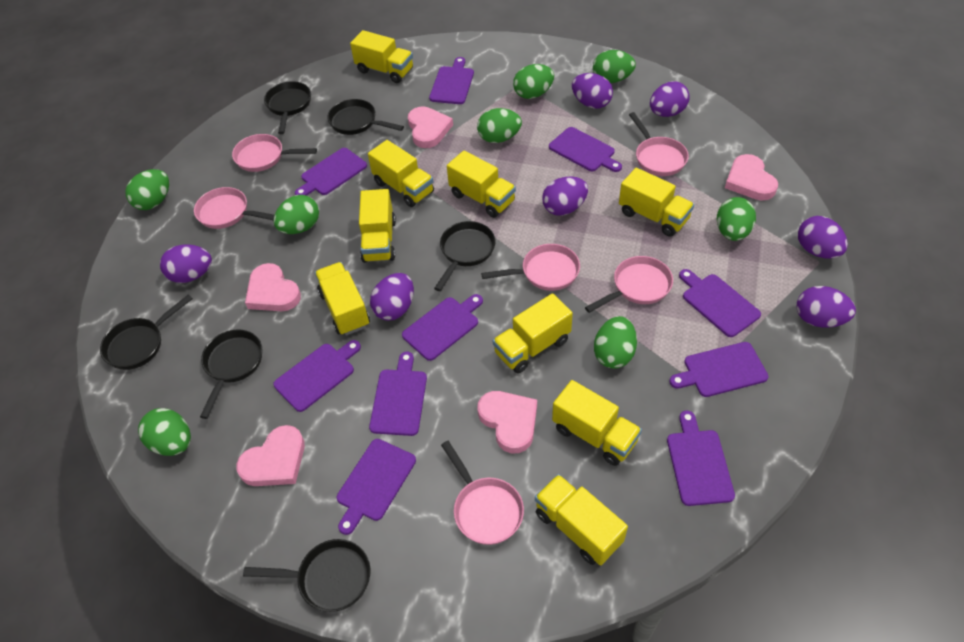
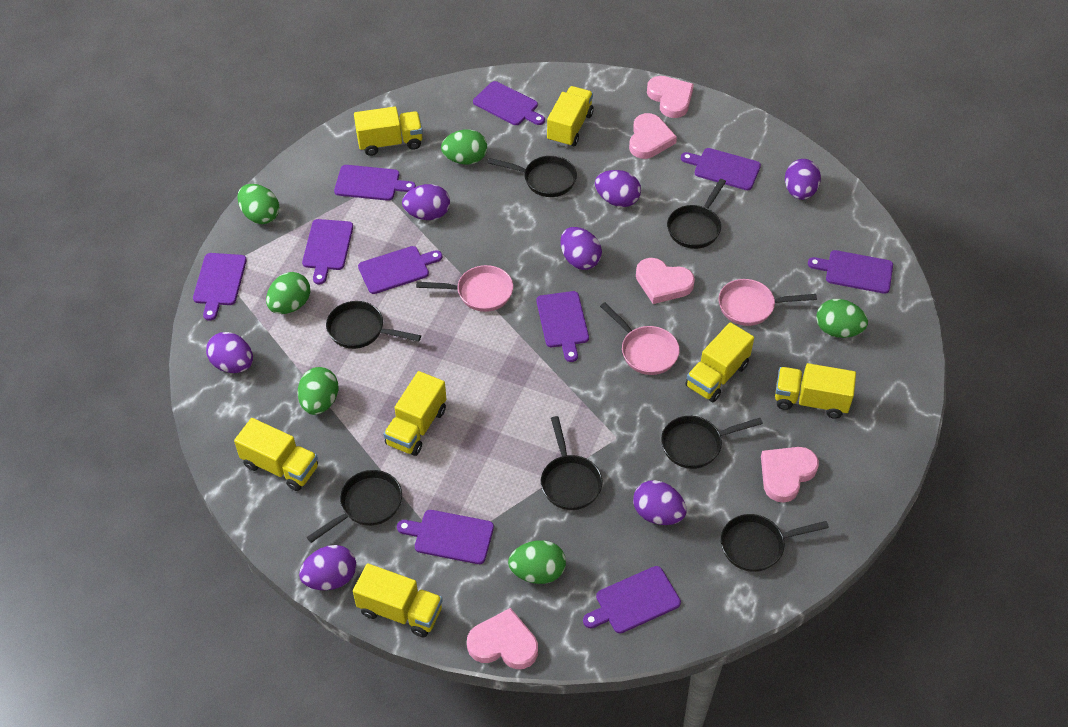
black pan: 6 -> 7
green egg: 8 -> 6
pink pan: 6 -> 3
yellow truck: 9 -> 7

